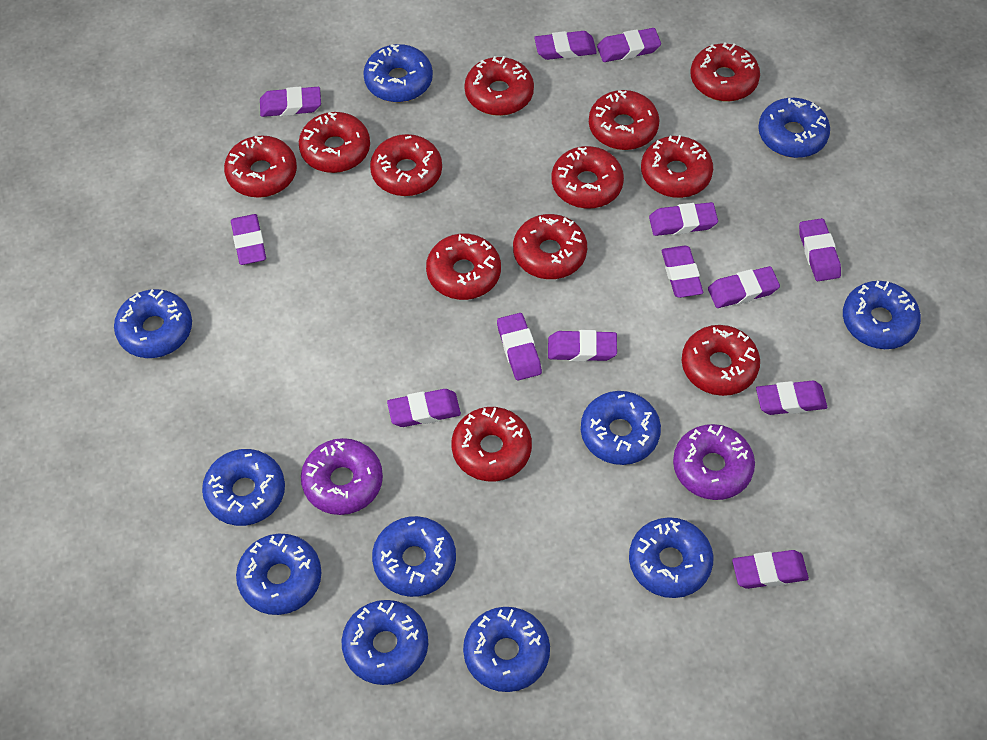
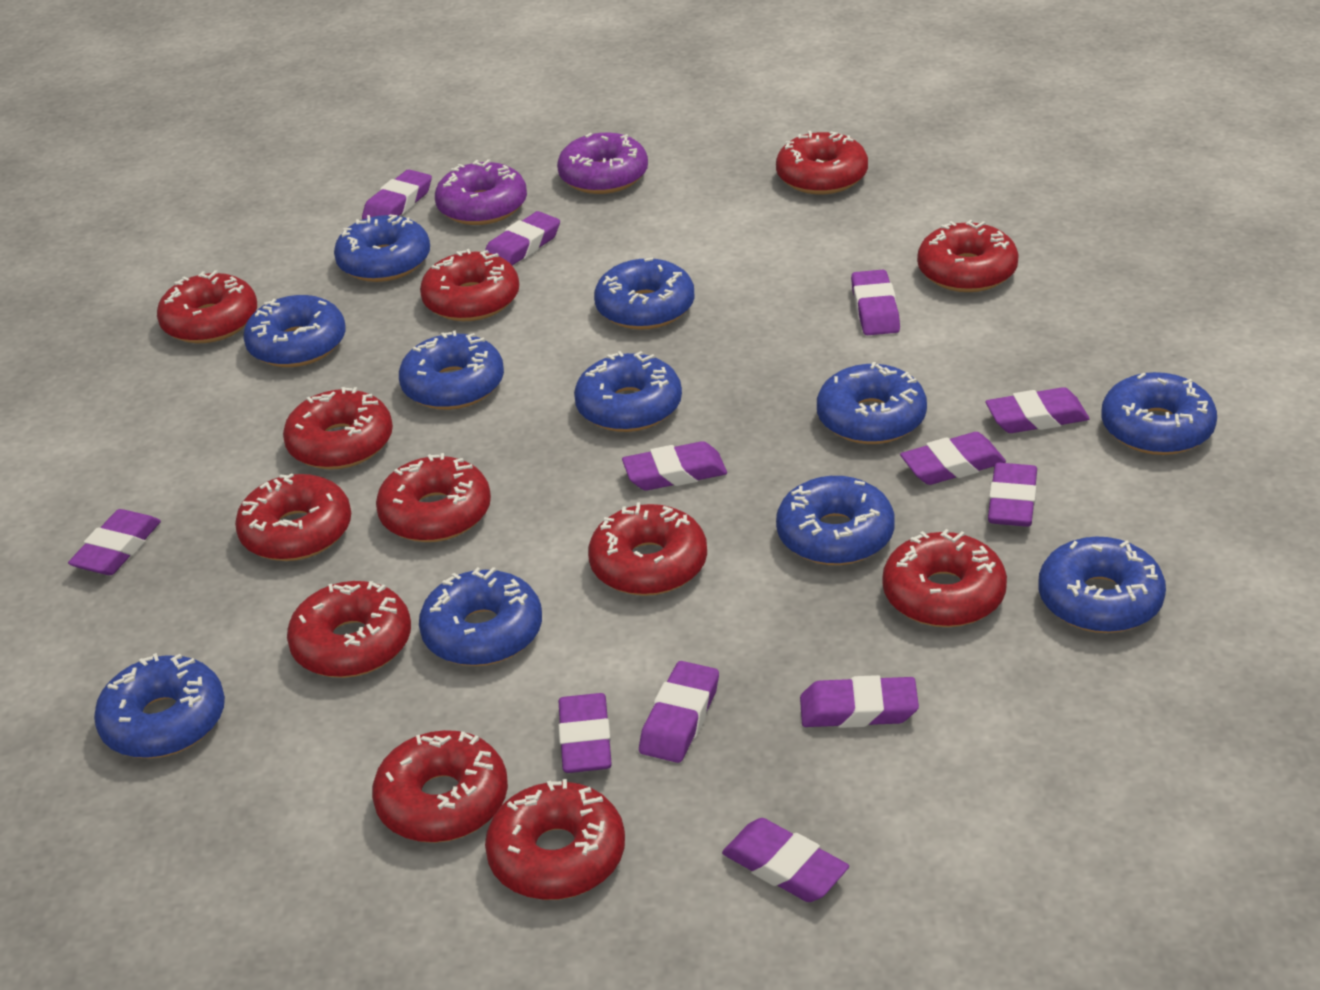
purple eraser: 13 -> 12

